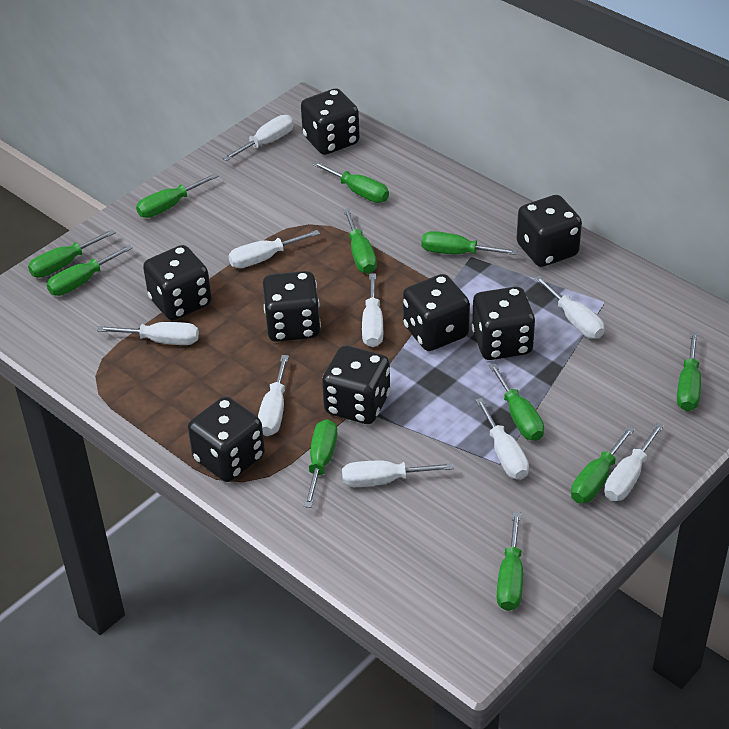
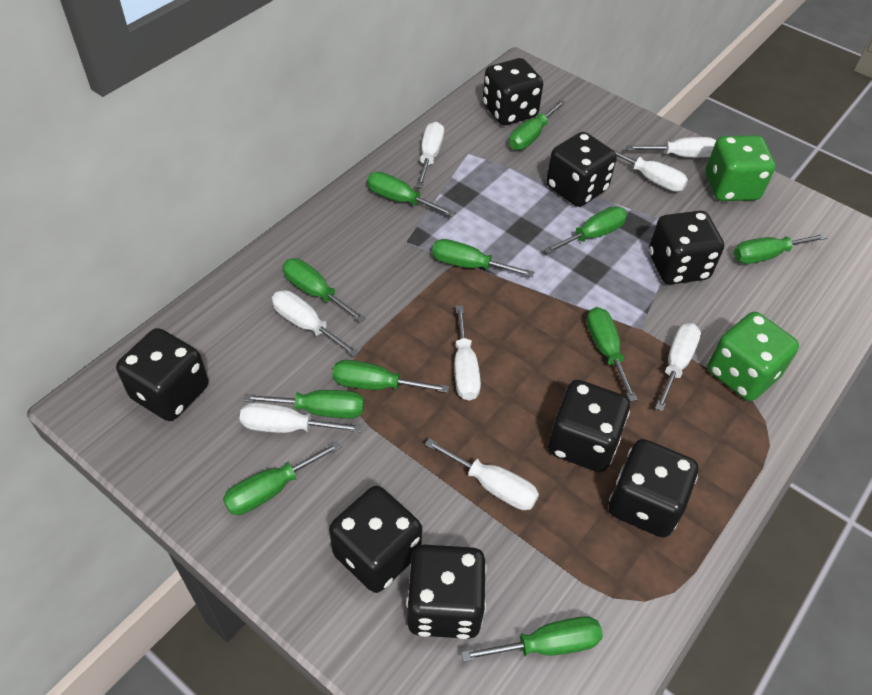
green dice: 0 -> 2
white screwdriver: 9 -> 8

